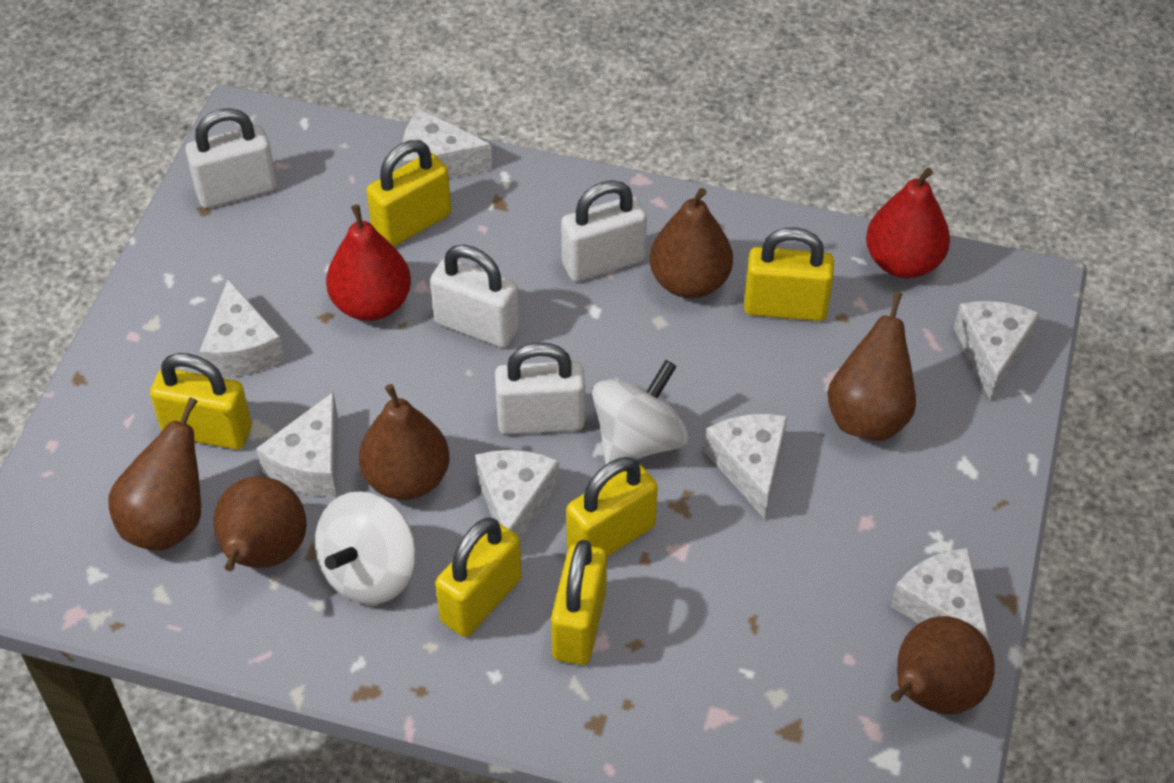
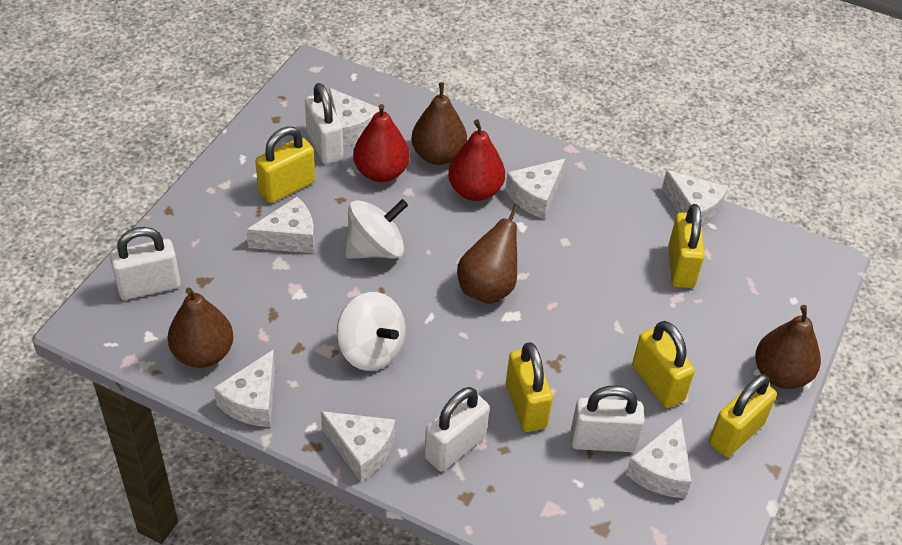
brown pear: 6 -> 4
yellow padlock: 6 -> 5

